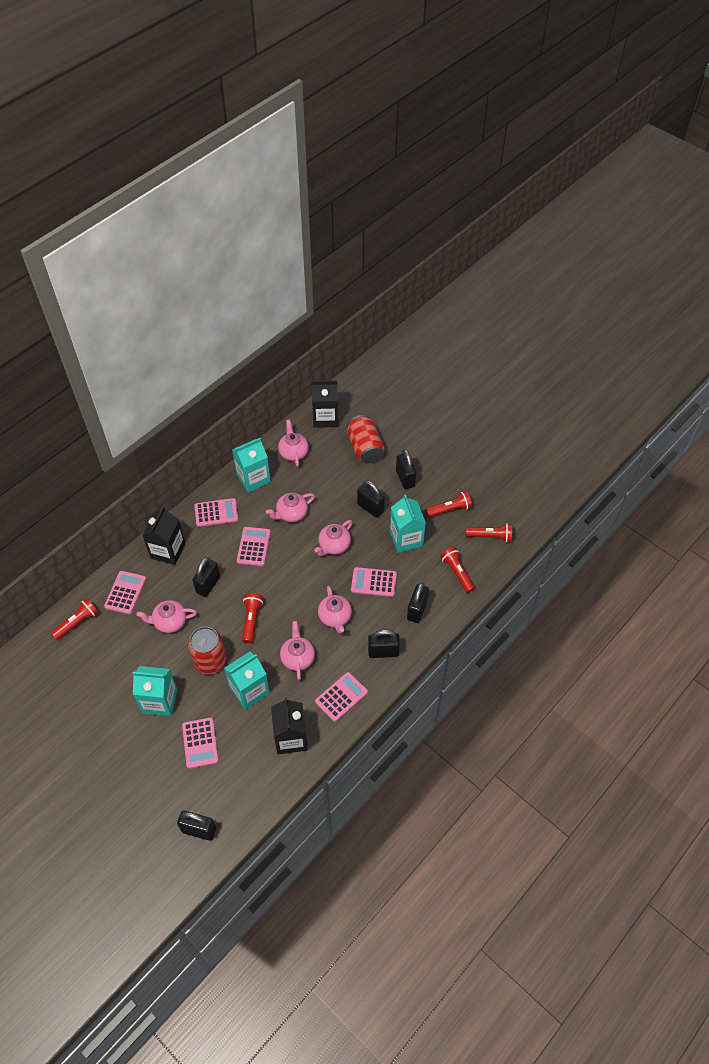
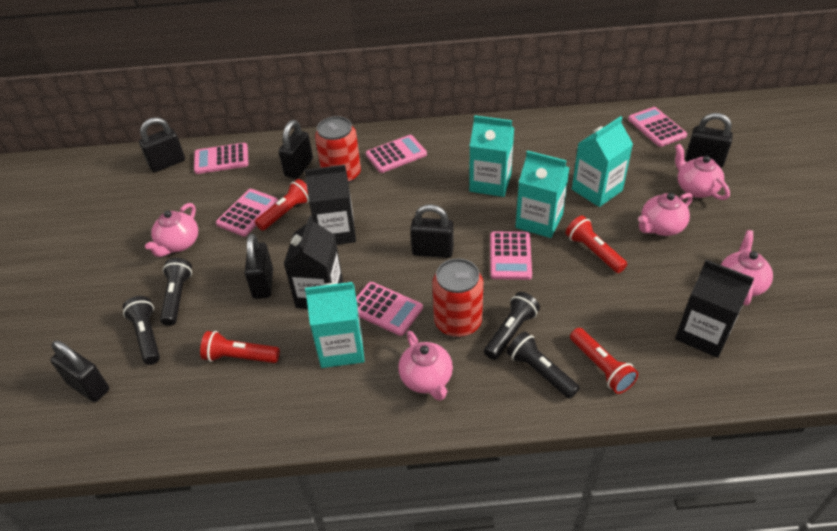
black flashlight: 0 -> 4
pink teapot: 6 -> 5
red flashlight: 5 -> 4

